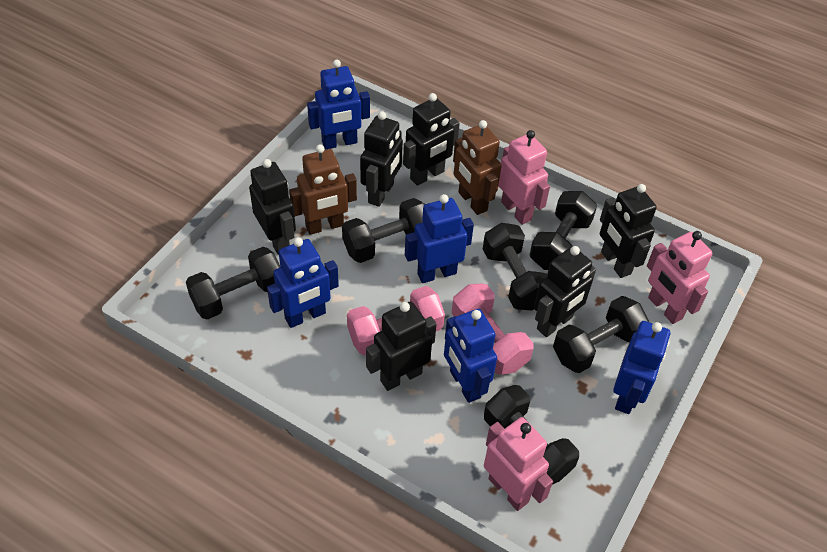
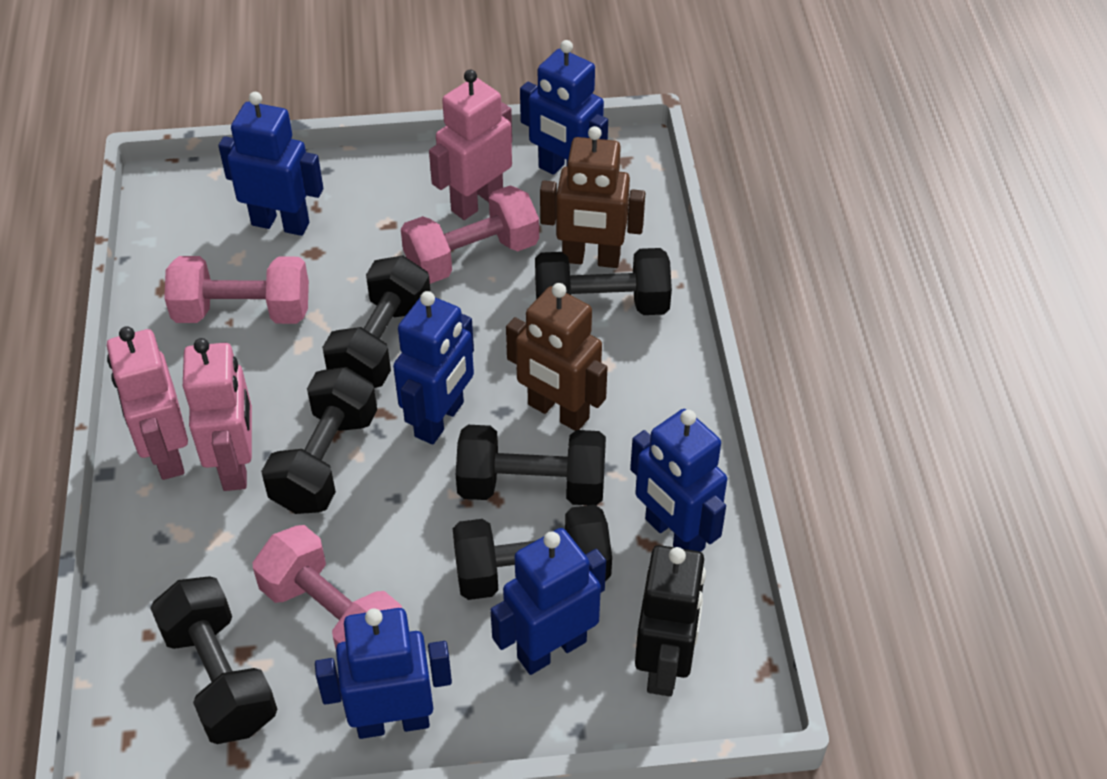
black robot: 6 -> 1
blue robot: 5 -> 6
pink dumbbell: 2 -> 3

